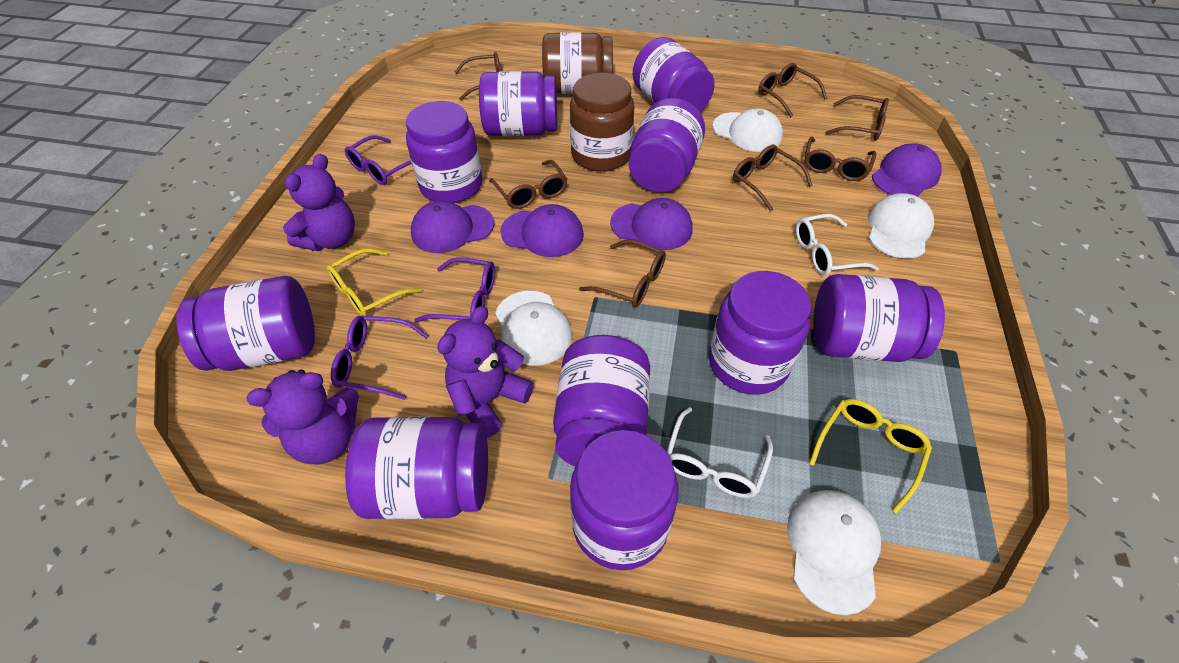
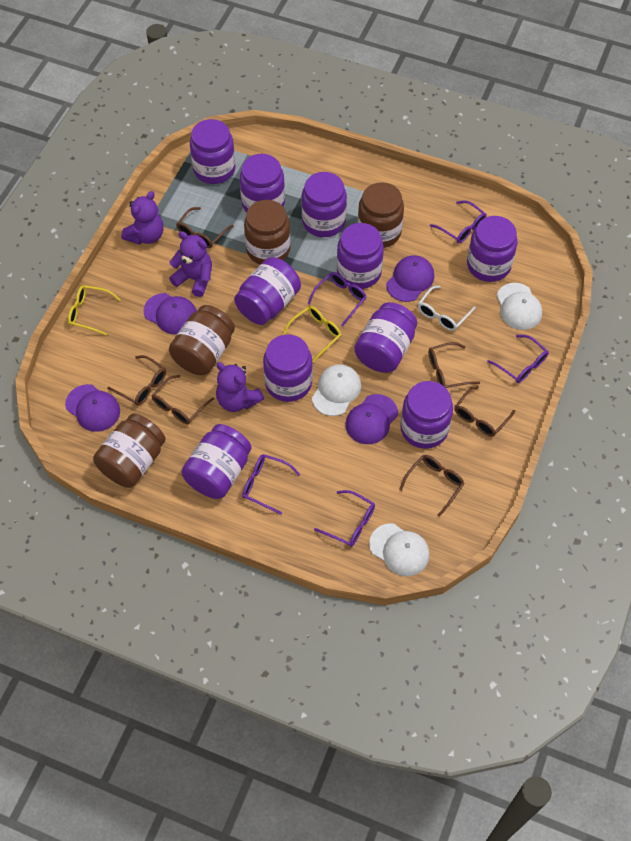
brown glasses: 7 -> 6
brown jar: 2 -> 4
purple glasses: 3 -> 5
white cap: 4 -> 3
white glasses: 2 -> 1

